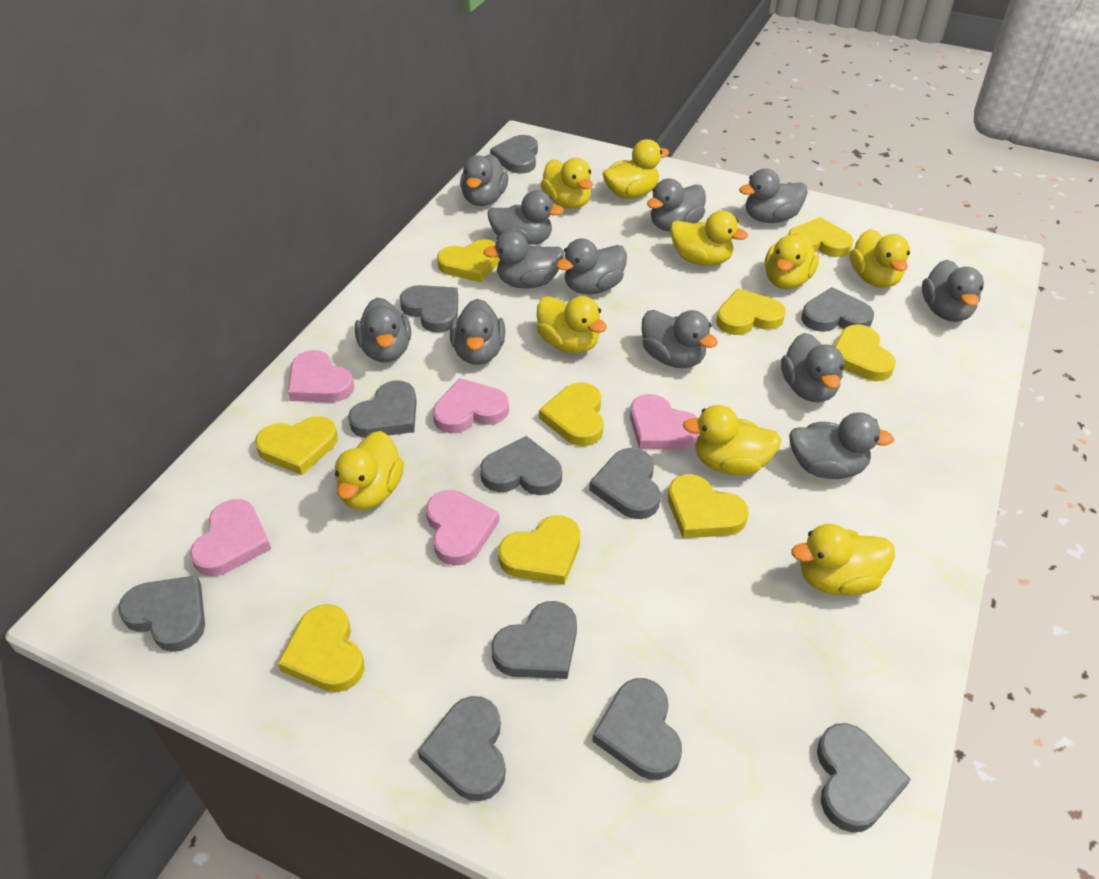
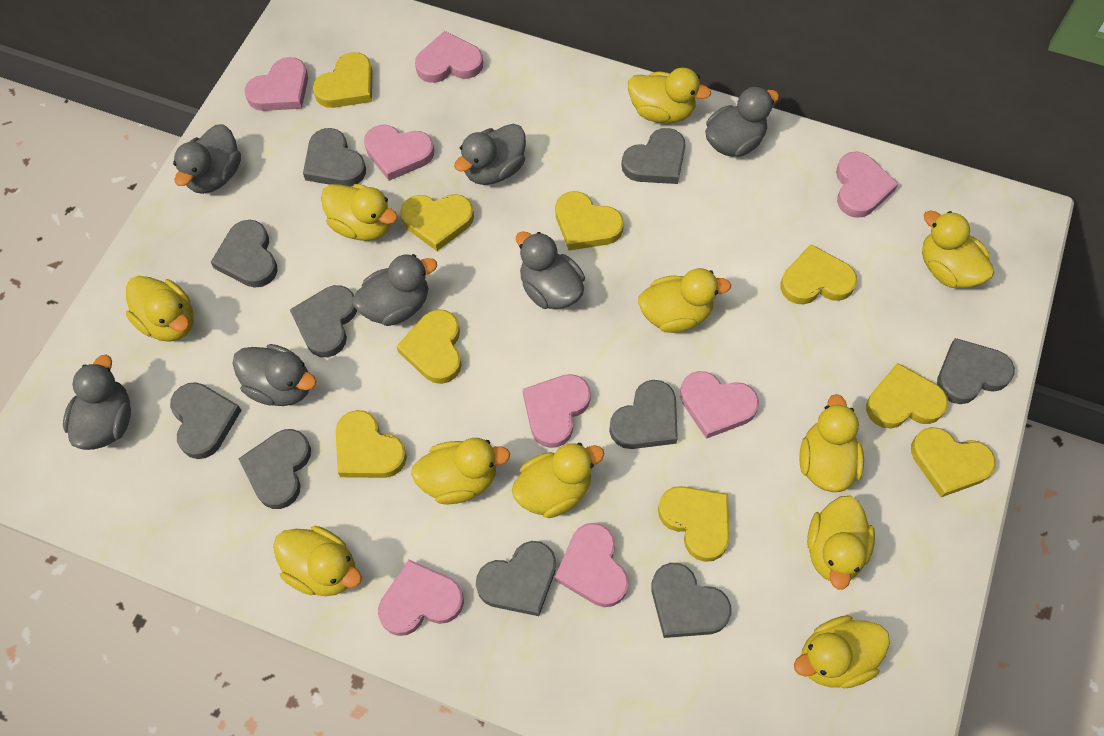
grey duck: 12 -> 7
grey heart: 11 -> 10
pink heart: 5 -> 8
yellow duck: 9 -> 11

